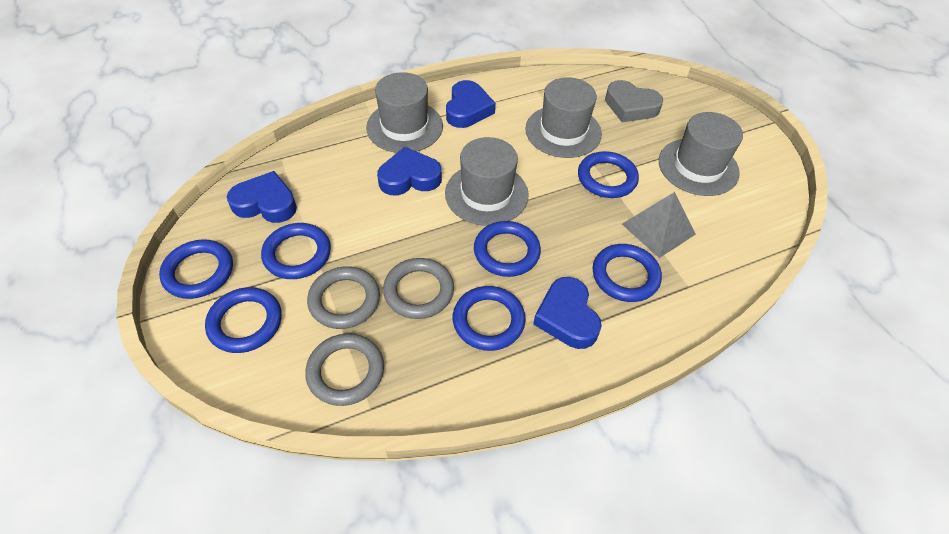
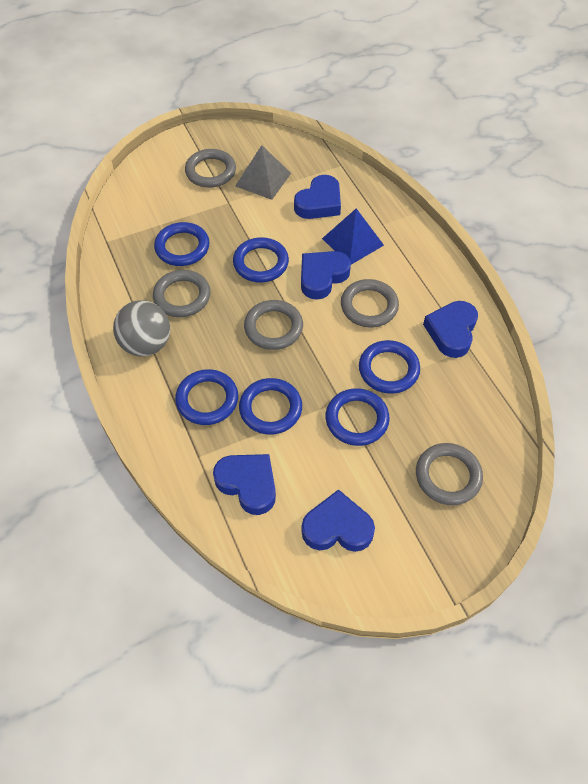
blue heart: 4 -> 5
blue pyramid: 0 -> 1
blue ring: 7 -> 6
grey ball: 0 -> 1
grey hat: 4 -> 0
grey heart: 1 -> 0
grey ring: 3 -> 5

